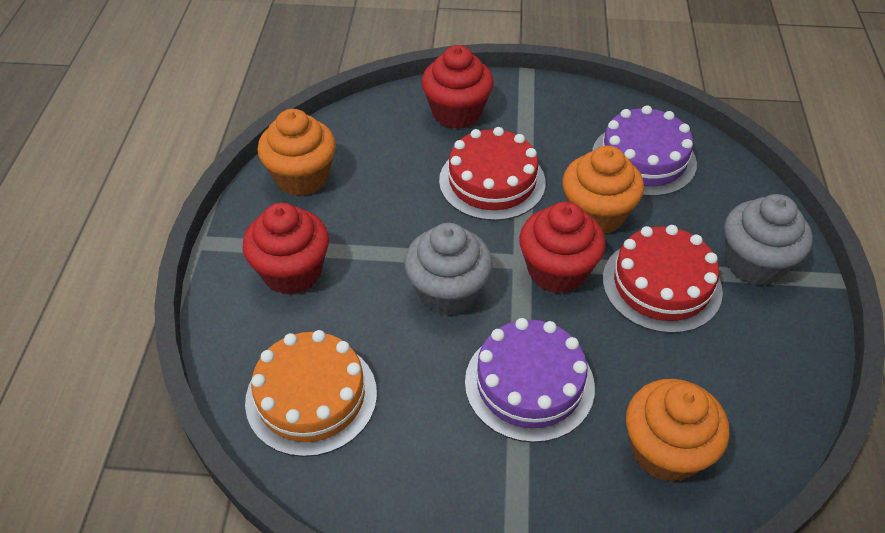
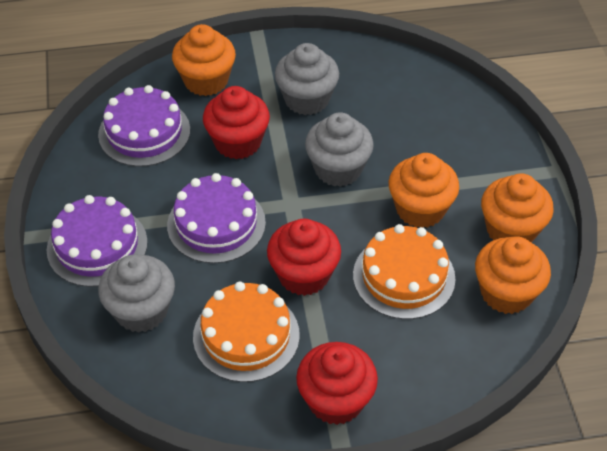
grey cupcake: 2 -> 3
orange cake: 1 -> 2
orange cupcake: 3 -> 4
purple cake: 2 -> 3
red cake: 2 -> 0

